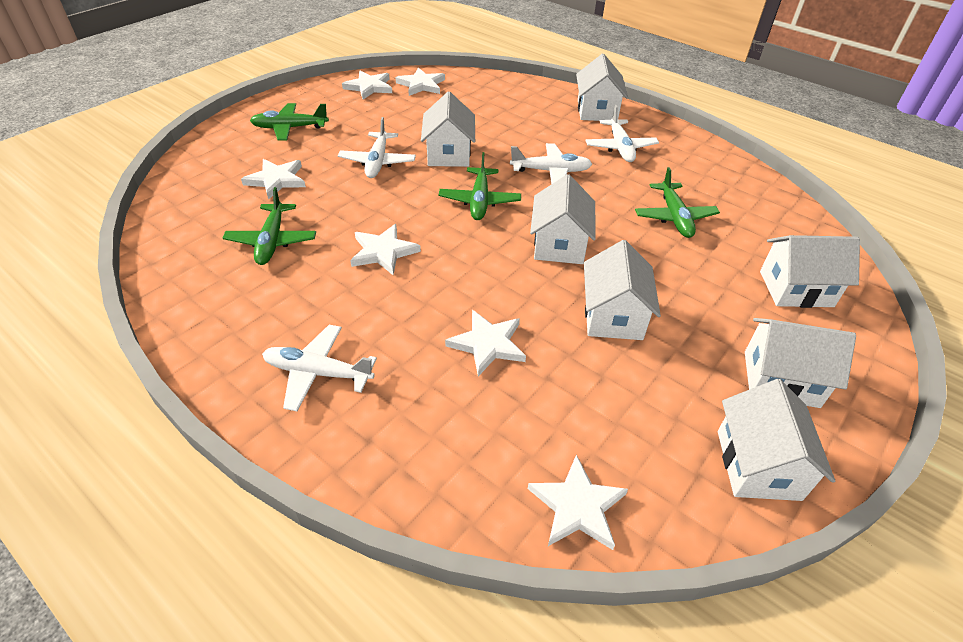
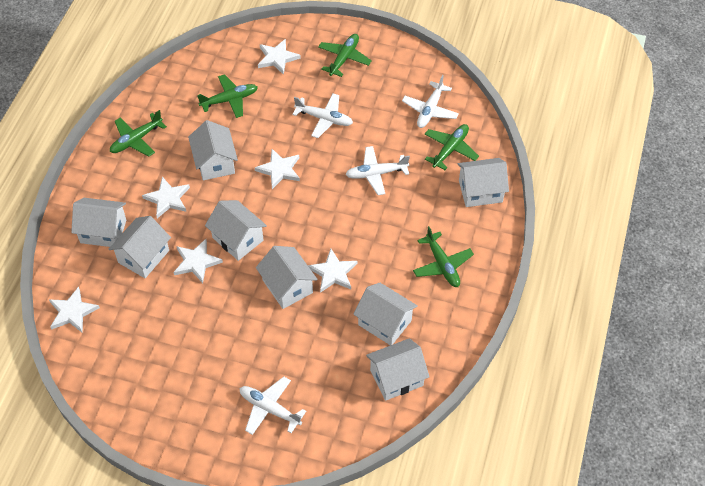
green plane: 4 -> 5
white house: 7 -> 8

